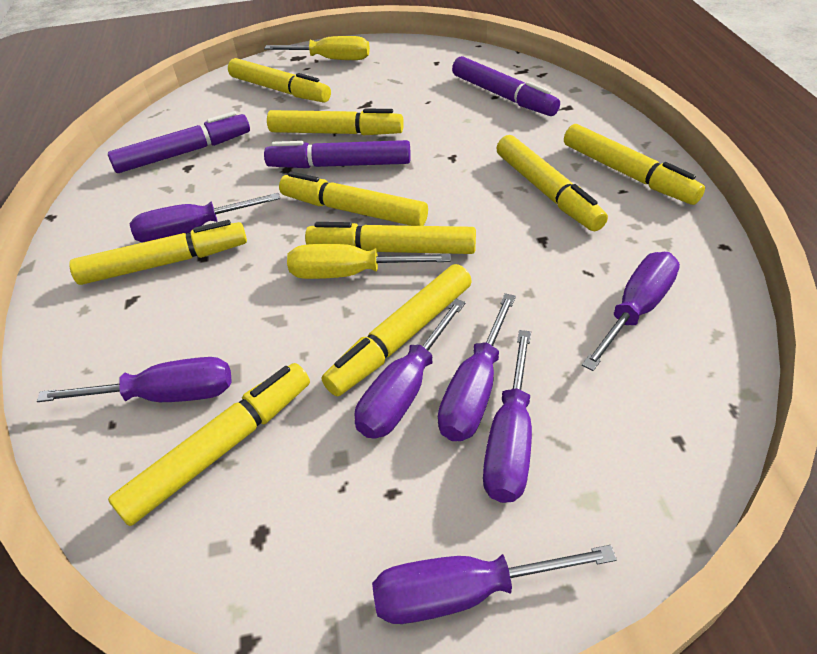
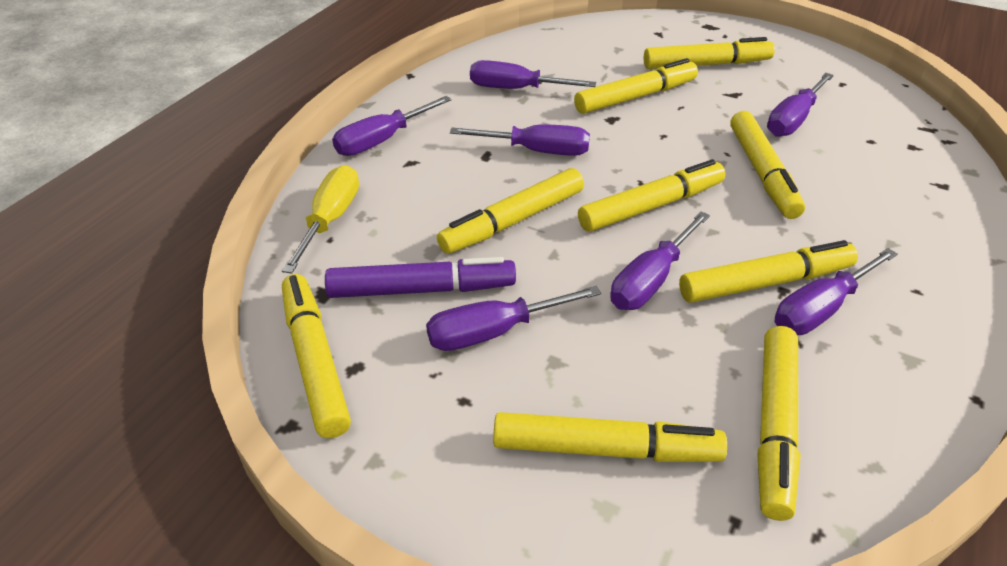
purple marker: 3 -> 1
yellow screwdriver: 2 -> 1

